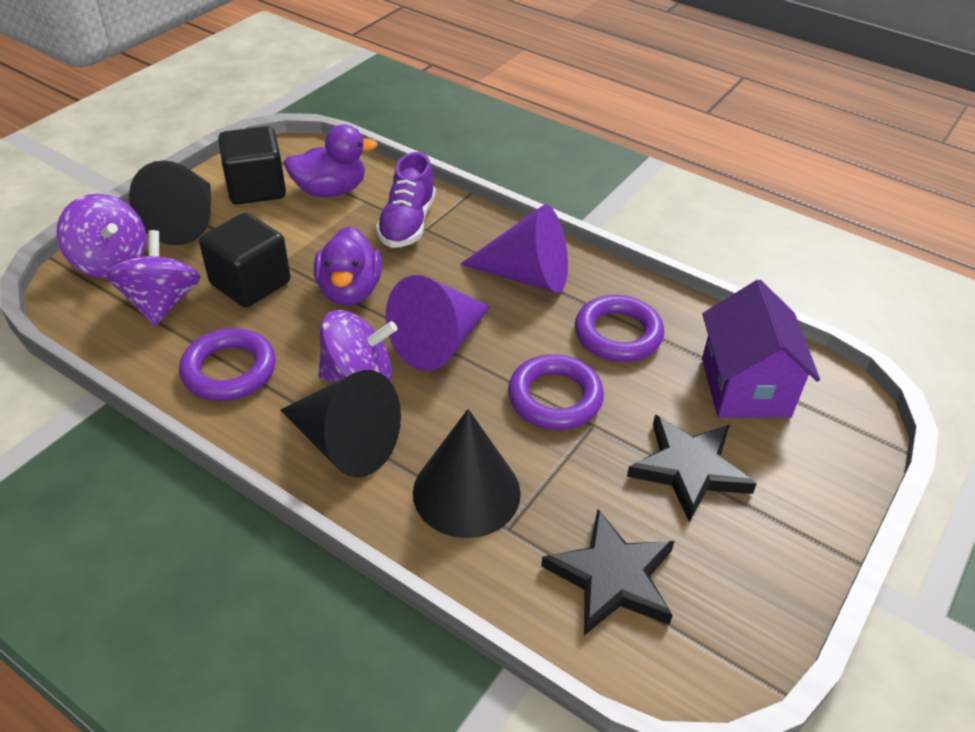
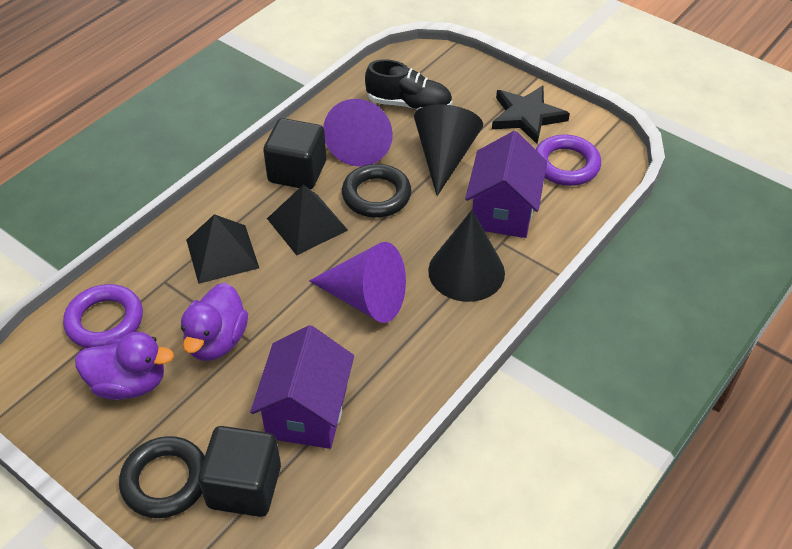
black cone: 3 -> 2
black pyramid: 0 -> 2
black ring: 0 -> 2
black shoe: 0 -> 1
black star: 2 -> 1
purple house: 1 -> 2
purple ring: 3 -> 2
purple shoe: 1 -> 0
purple spinning top: 3 -> 0

